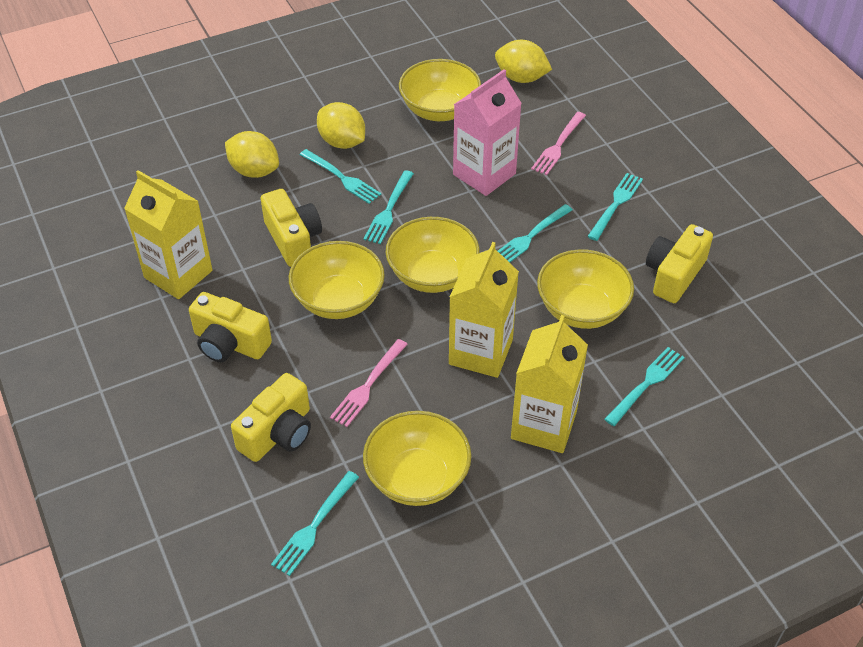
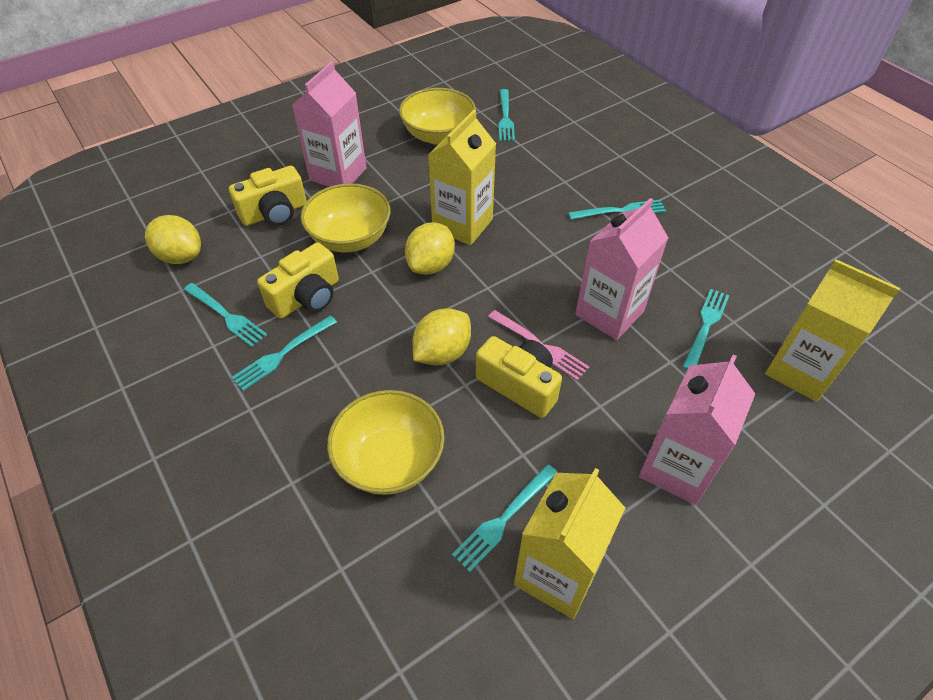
pink carton: 1 -> 3
pink fork: 2 -> 1
yellow bowl: 5 -> 3
yellow camera: 4 -> 3

